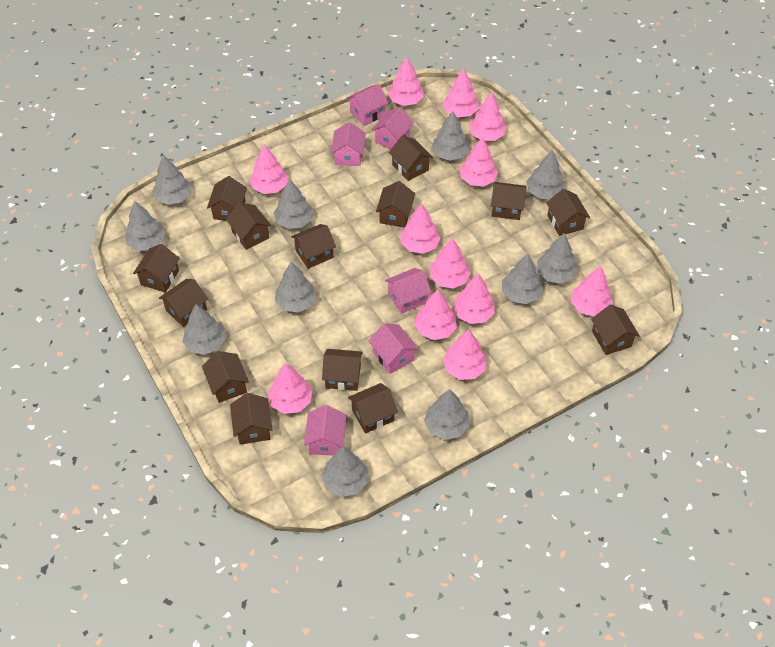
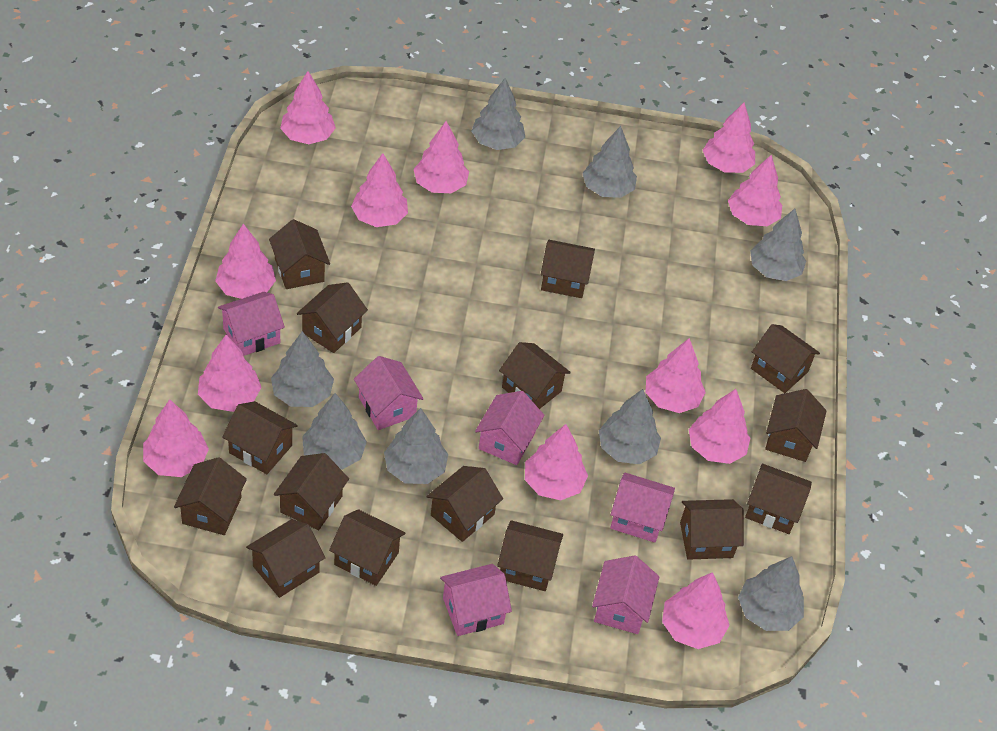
brown house: 14 -> 15
grey tree: 11 -> 8

